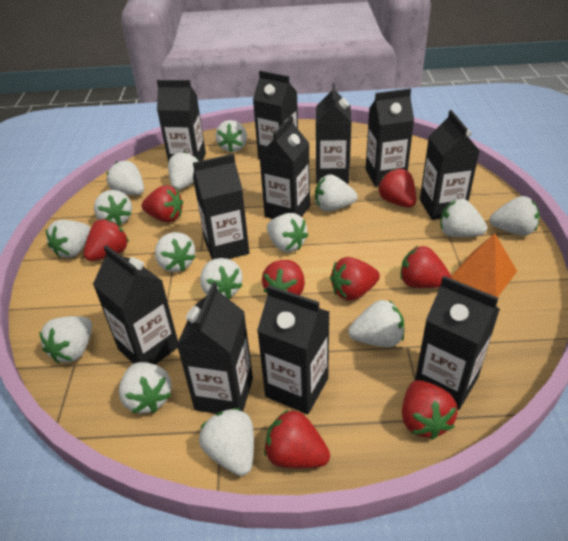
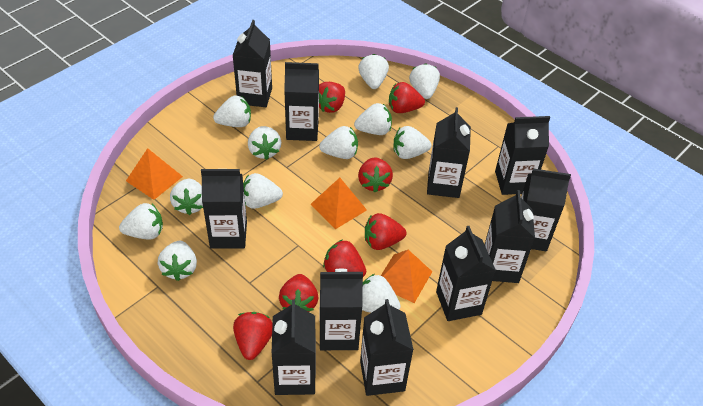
orange pyramid: 1 -> 3
red strawberry: 8 -> 7
white strawberry: 15 -> 12

